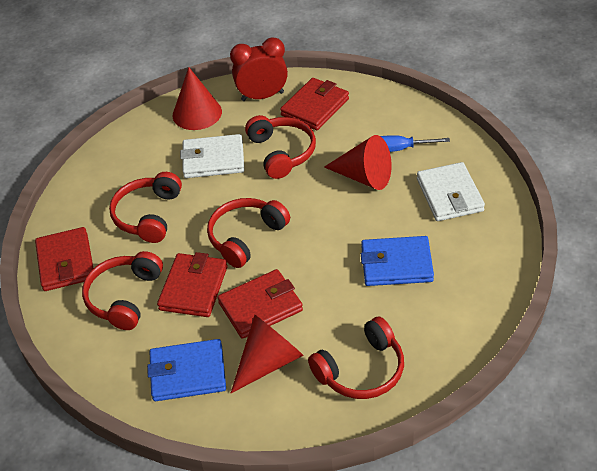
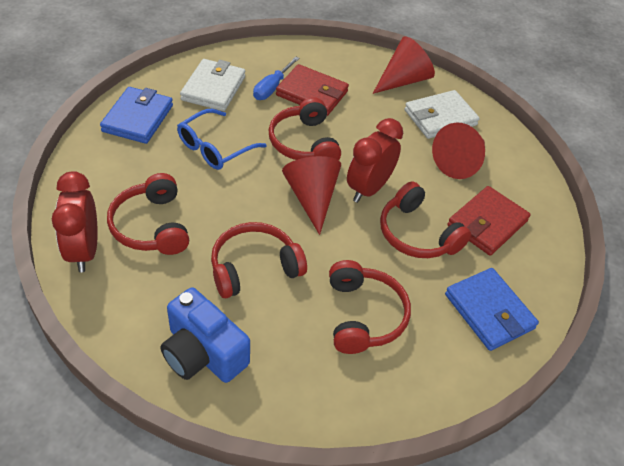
blue camera: 0 -> 1
blue glasses: 0 -> 1
red clock: 1 -> 2
red wallet: 4 -> 2

